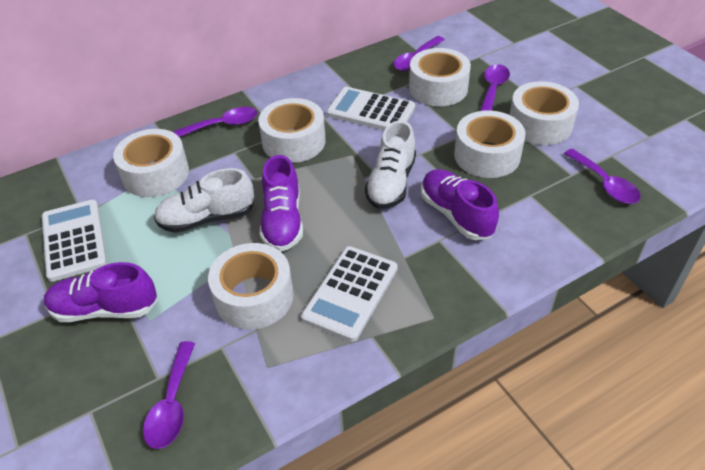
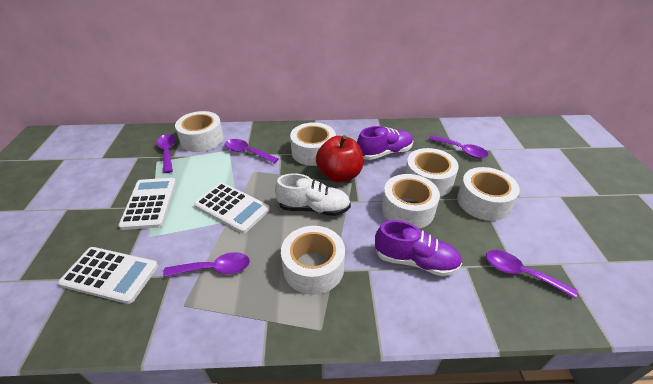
purple shoe: 3 -> 2
red apple: 0 -> 1
white shoe: 2 -> 1

